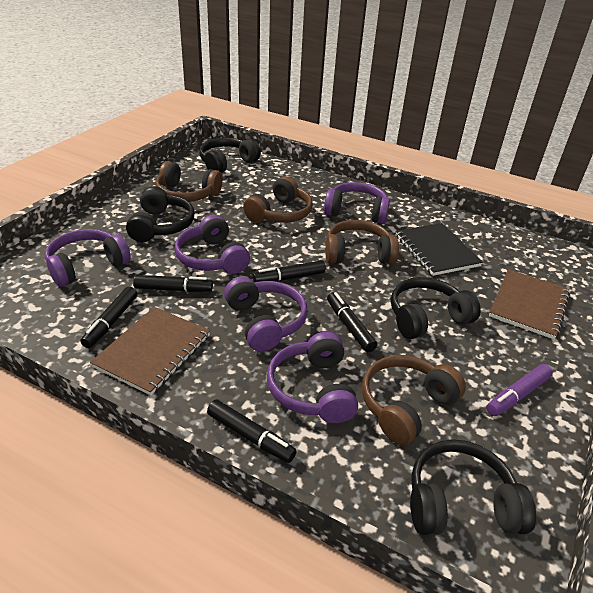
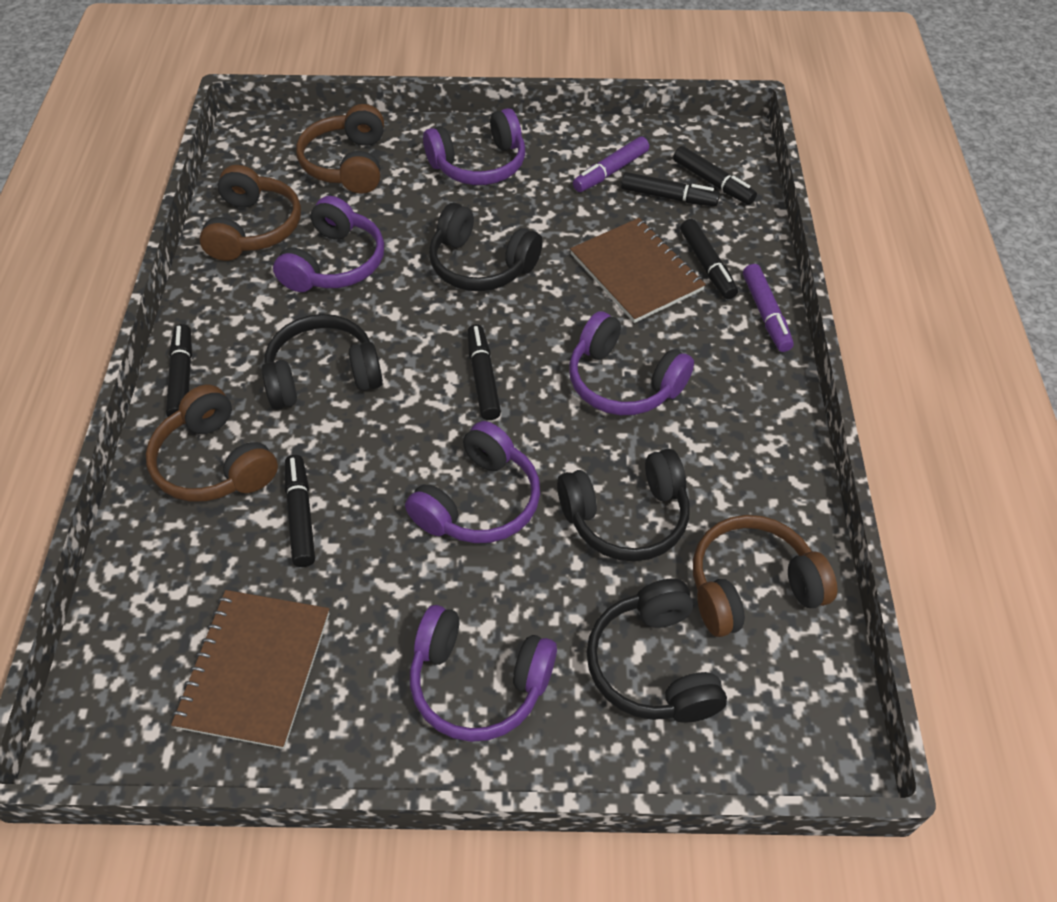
black marker: 5 -> 6
black notebook: 1 -> 0
purple marker: 1 -> 2

